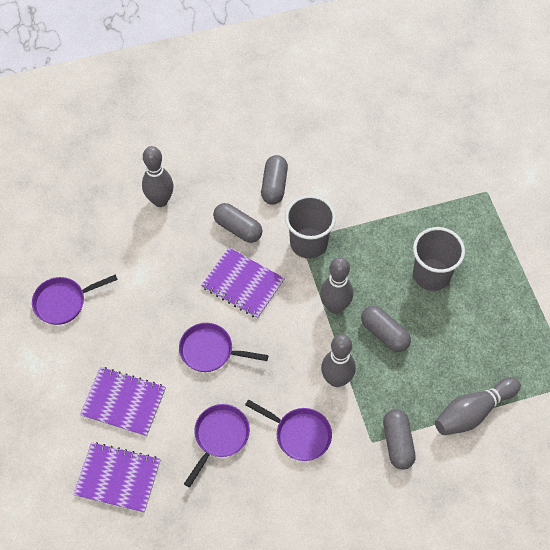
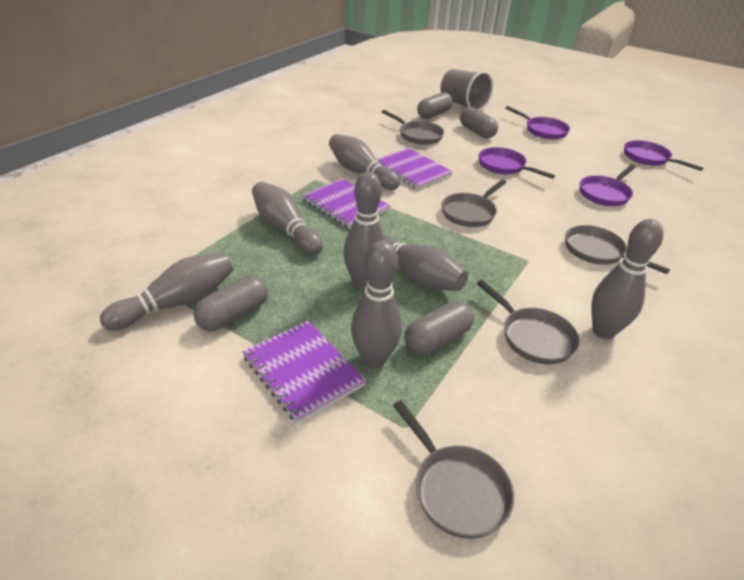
grey bowling pin: 4 -> 7
grey cup: 2 -> 1
grey pan: 0 -> 5

